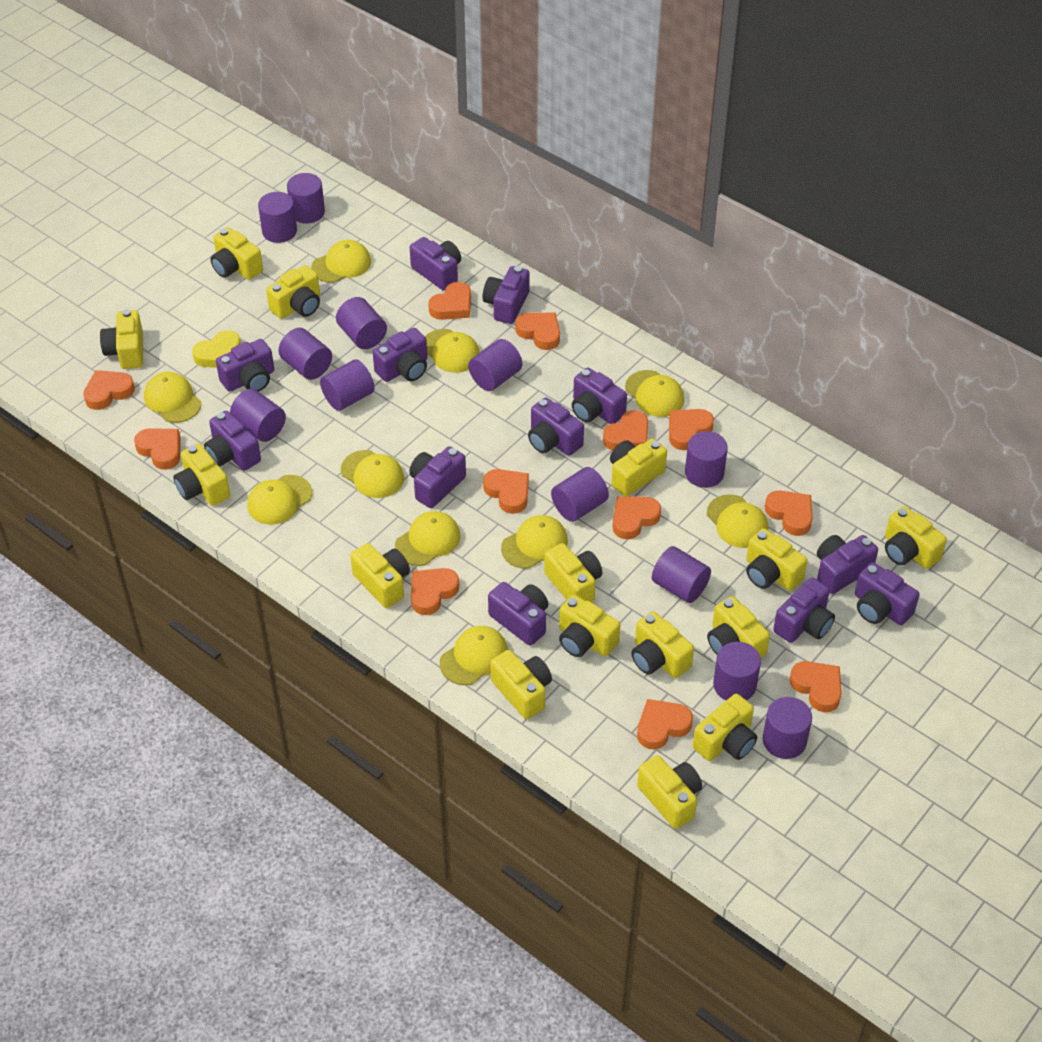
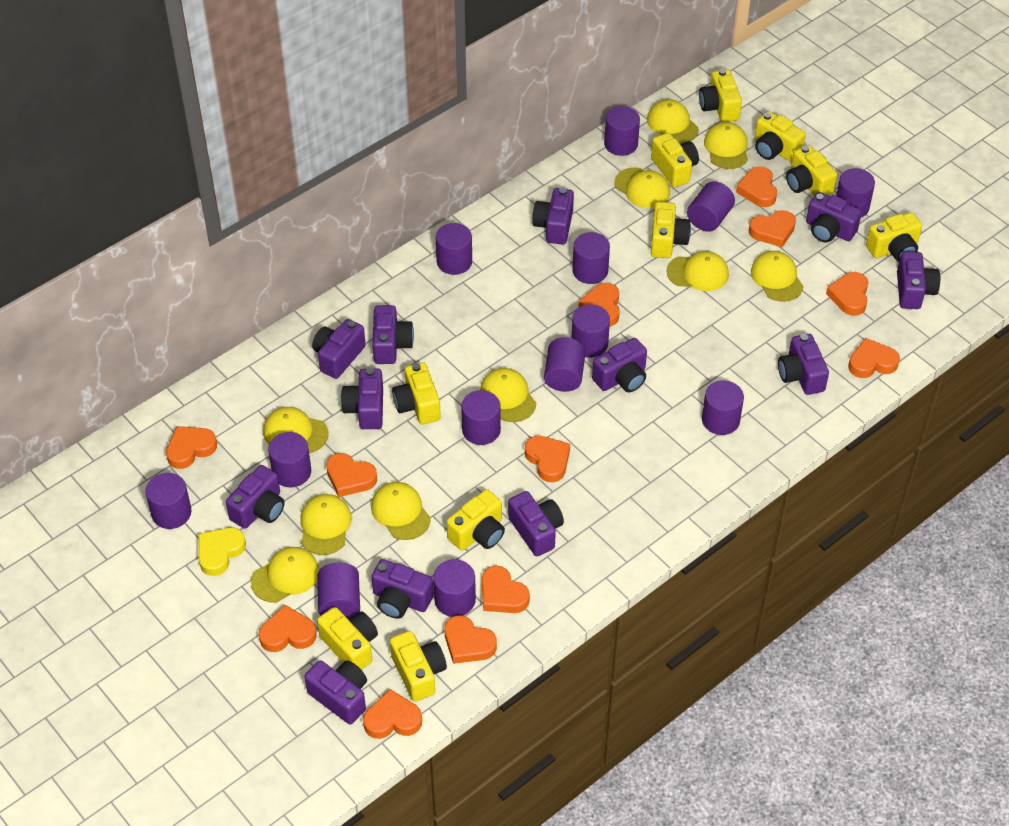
purple cylinder: 12 -> 13
yellow camera: 15 -> 10

